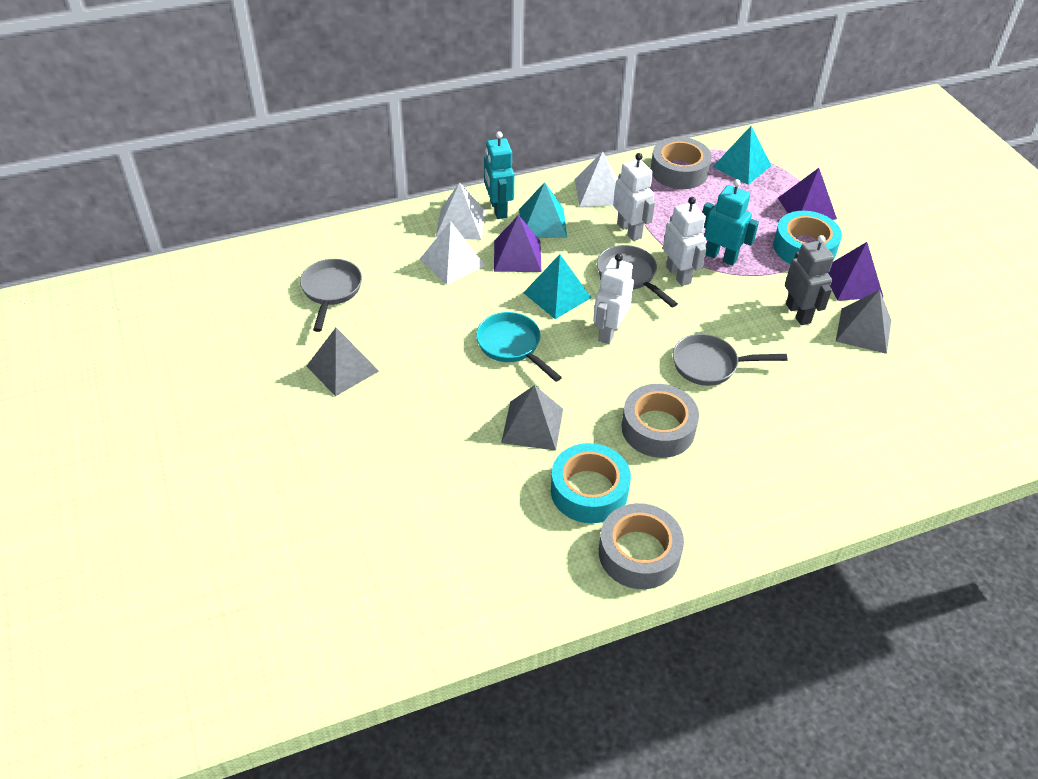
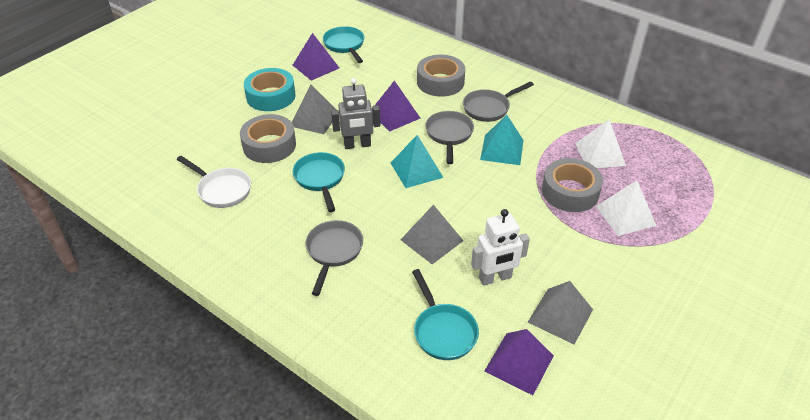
turquoise pan: 1 -> 3
turquoise pyramid: 3 -> 2
turquoise robot: 2 -> 0
turquoise tape: 2 -> 1
white pan: 0 -> 1
white pyramid: 3 -> 2
white robot: 3 -> 1

